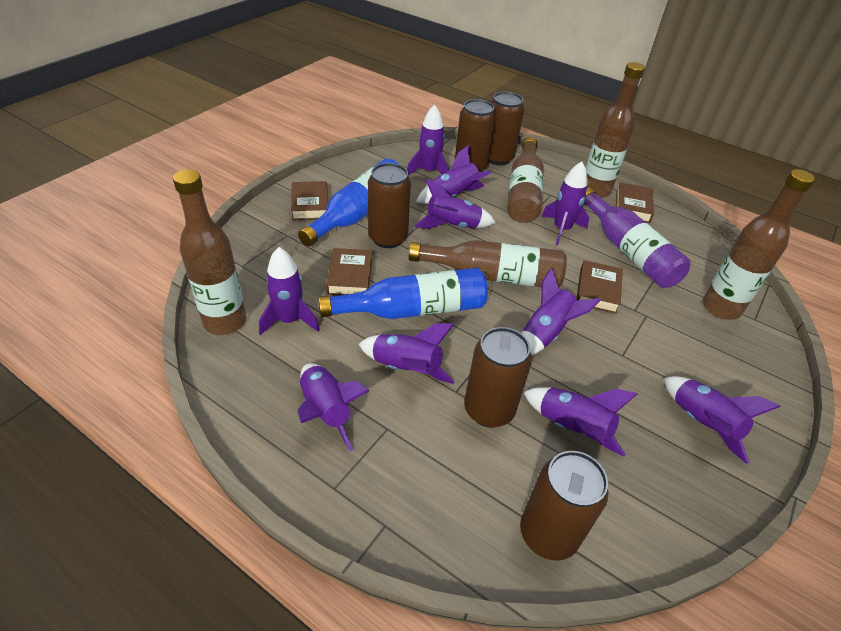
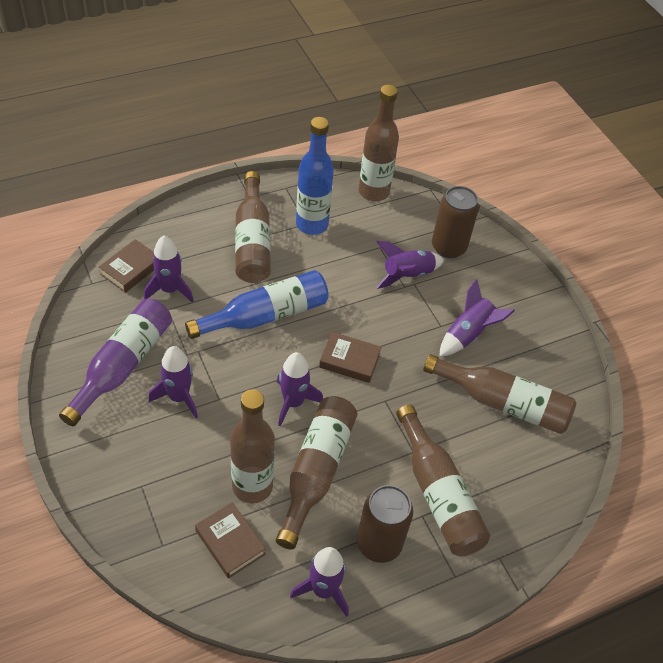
brown book: 4 -> 3
brown bottle: 5 -> 6
brown can: 5 -> 2
purple rocket: 10 -> 6

